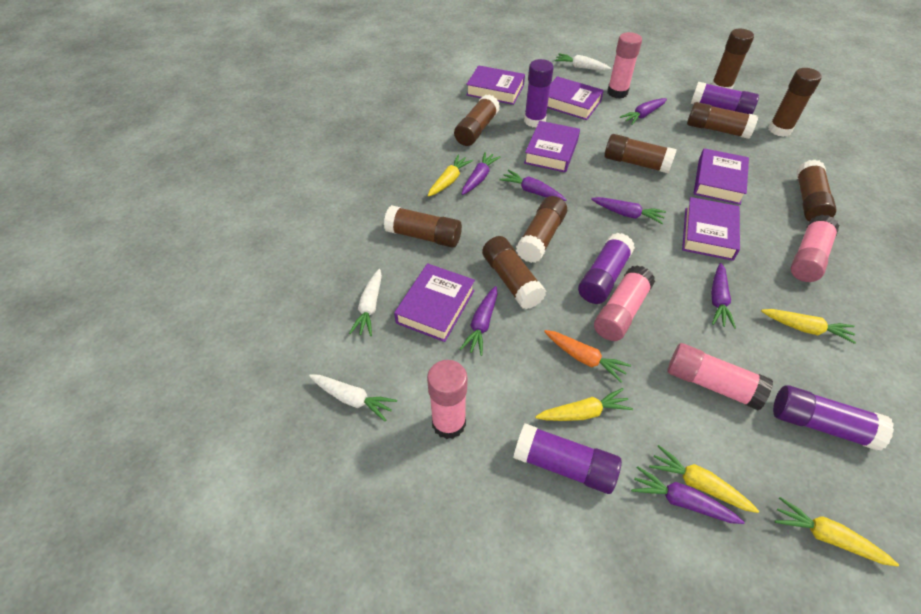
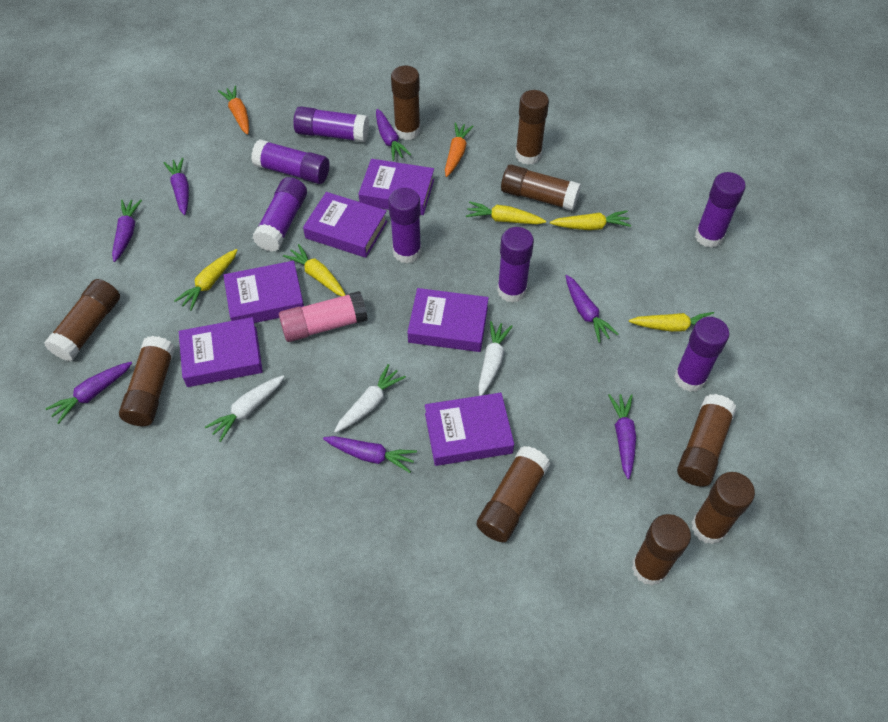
orange carrot: 1 -> 2
pink glue stick: 5 -> 1
purple glue stick: 5 -> 7

